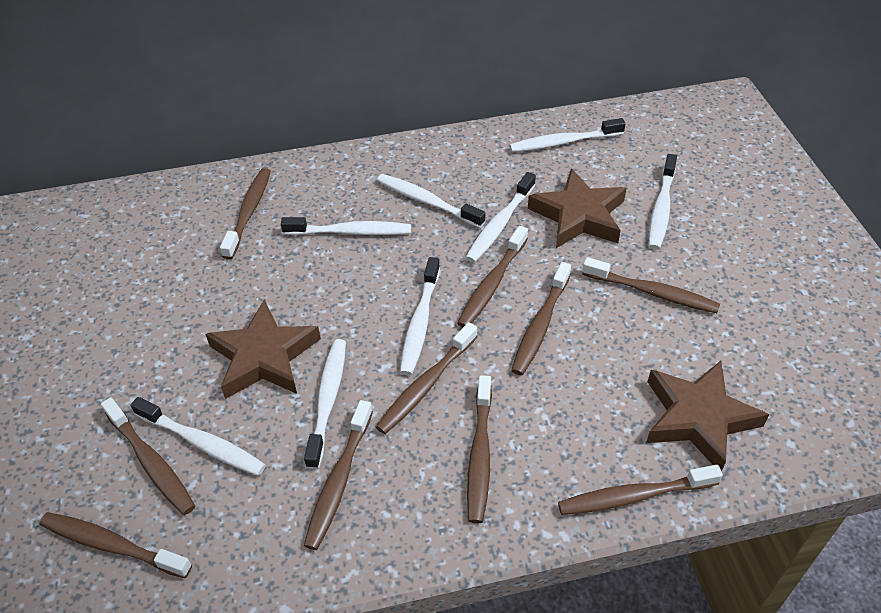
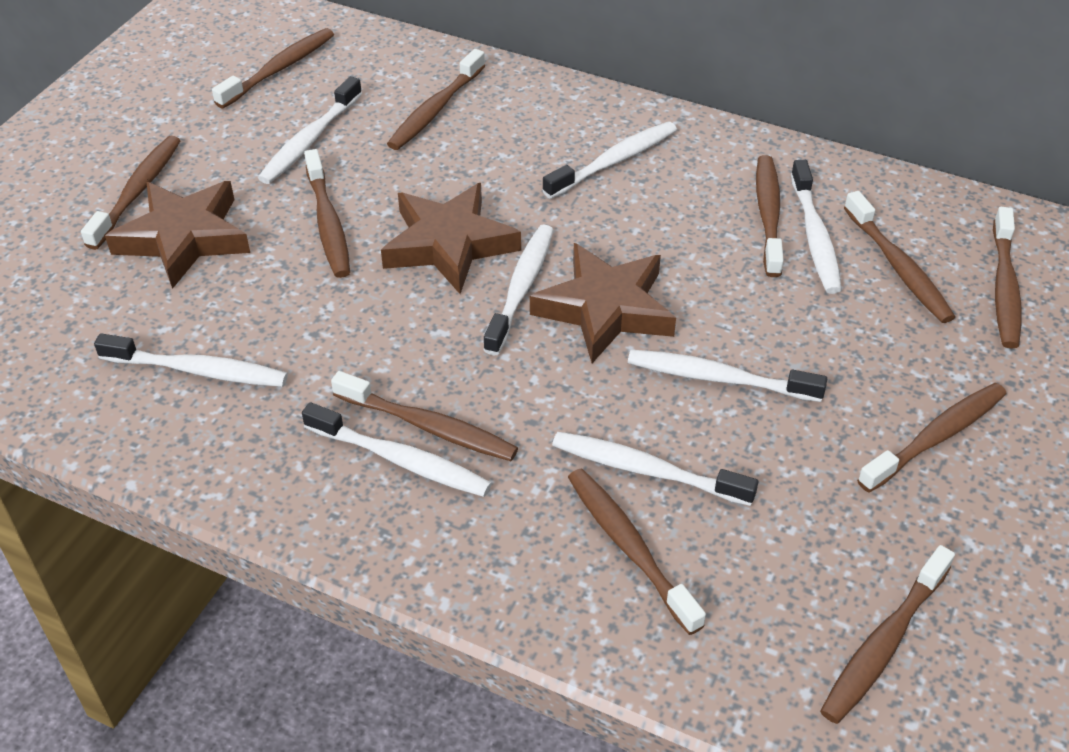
brown toothbrush: 10 -> 11

